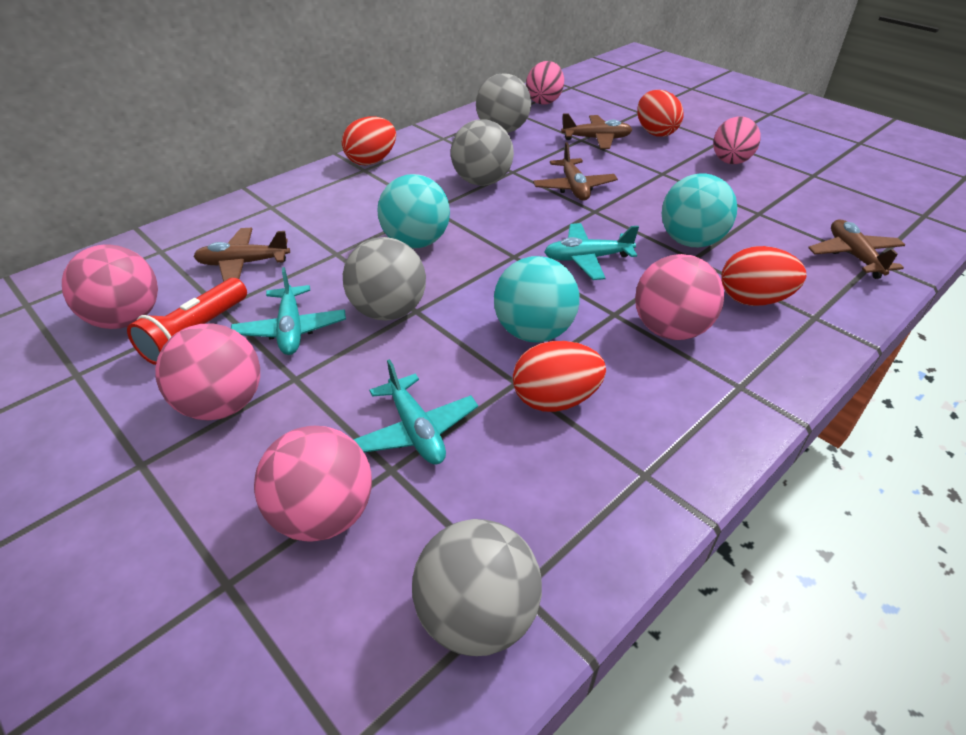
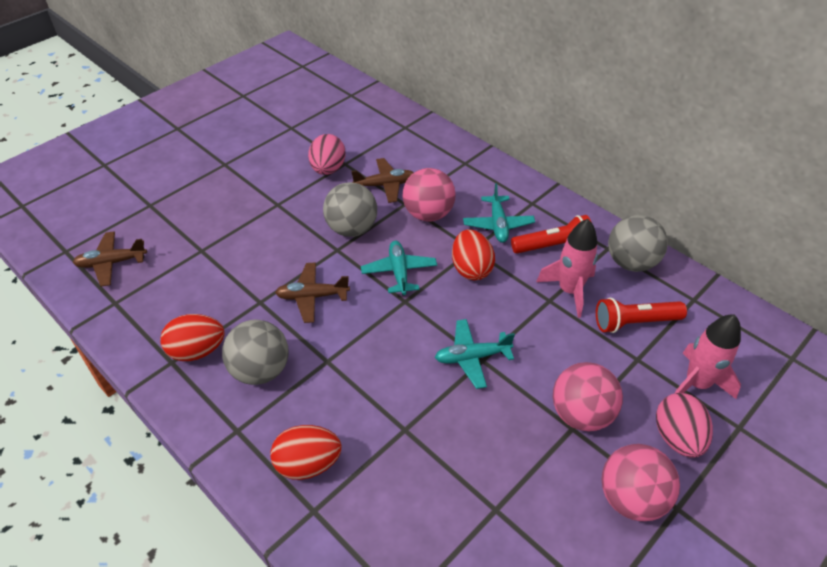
brown plane: 4 -> 3
grey ball: 4 -> 3
pink ball: 4 -> 3
pink rocket: 0 -> 2
red egg: 4 -> 3
red flashlight: 1 -> 2
turquoise ball: 3 -> 0

